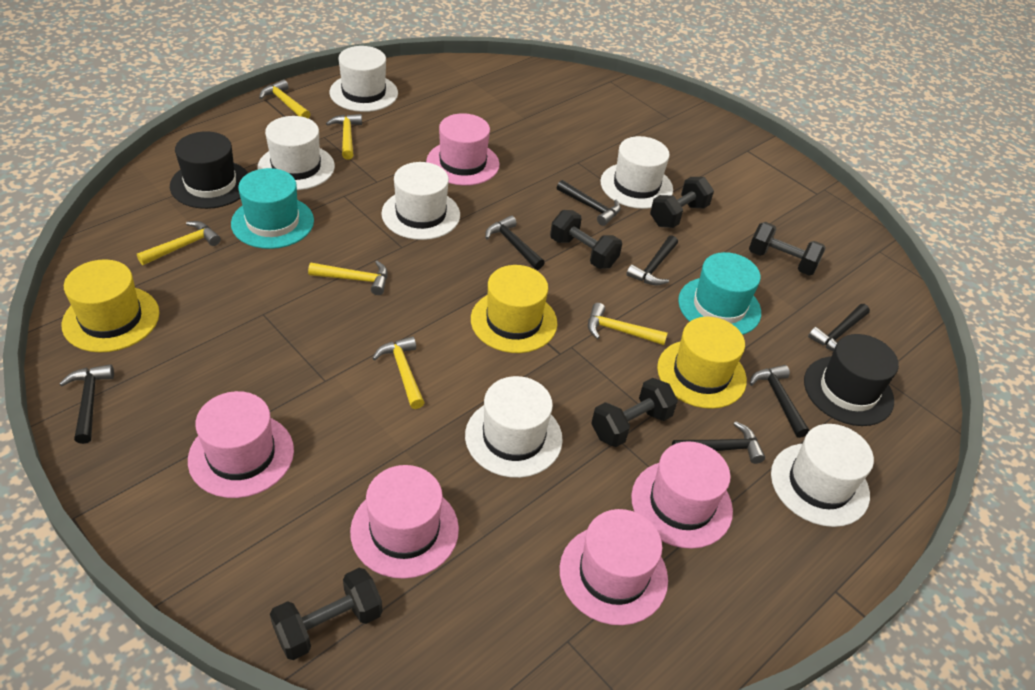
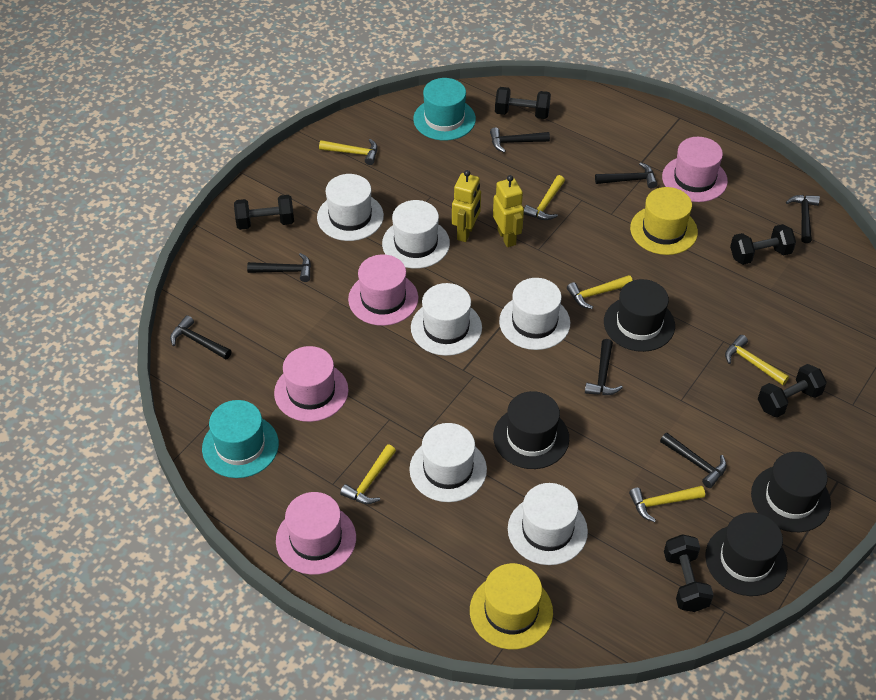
black hat: 2 -> 4
pink hat: 5 -> 4
yellow hat: 3 -> 2
yellow robot: 0 -> 2

